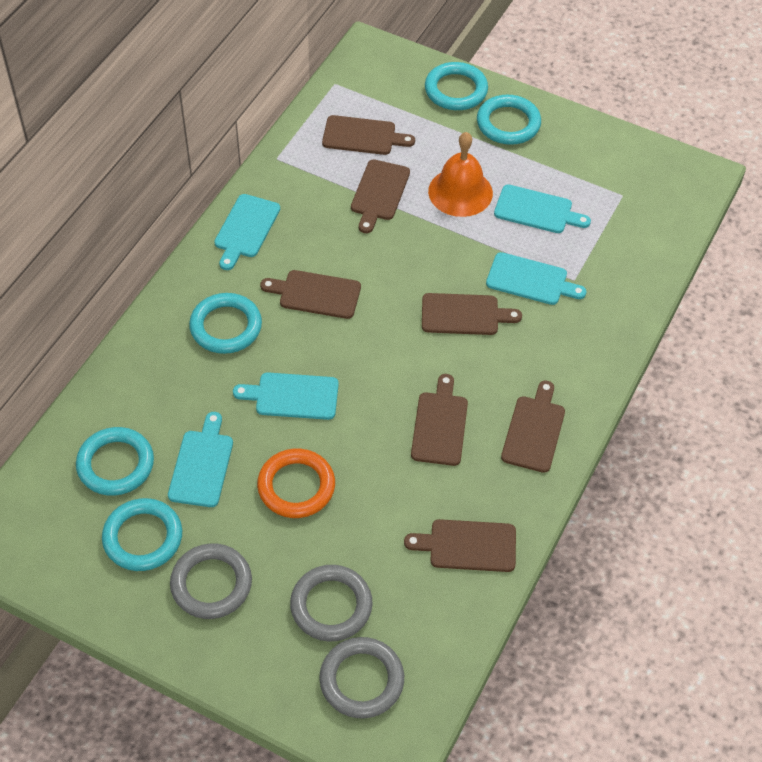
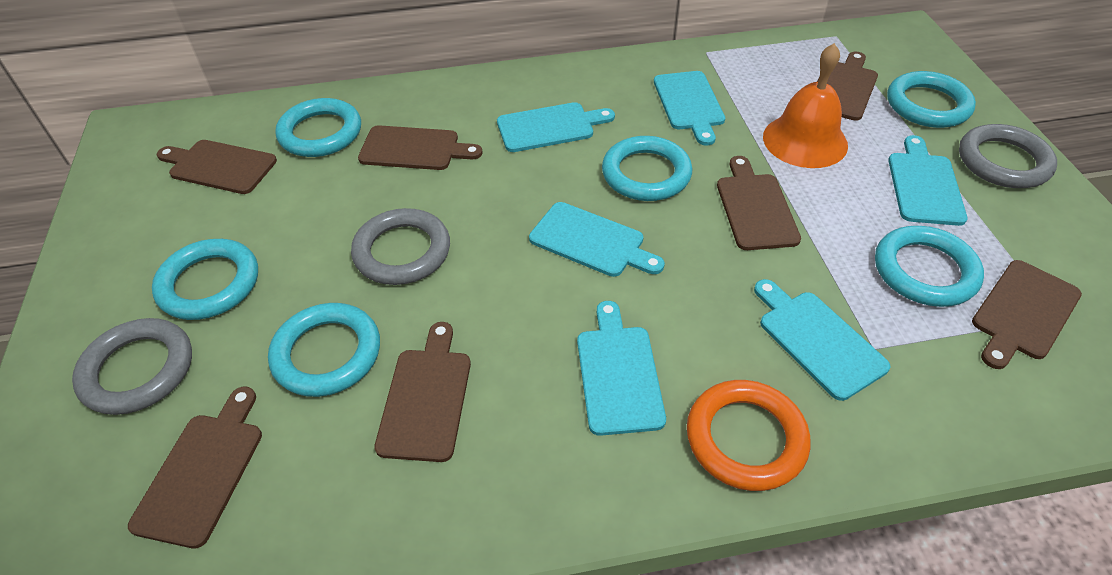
turquoise cutting board: 5 -> 6
turquoise ring: 5 -> 6

